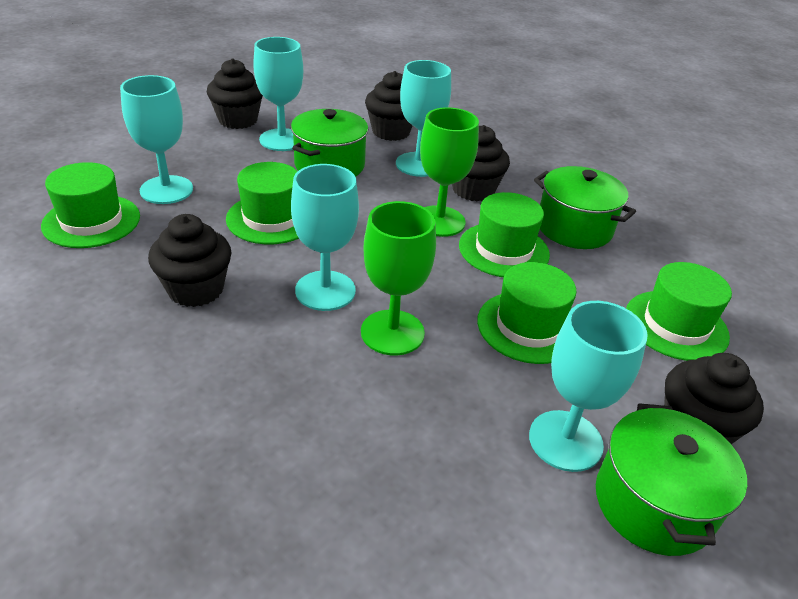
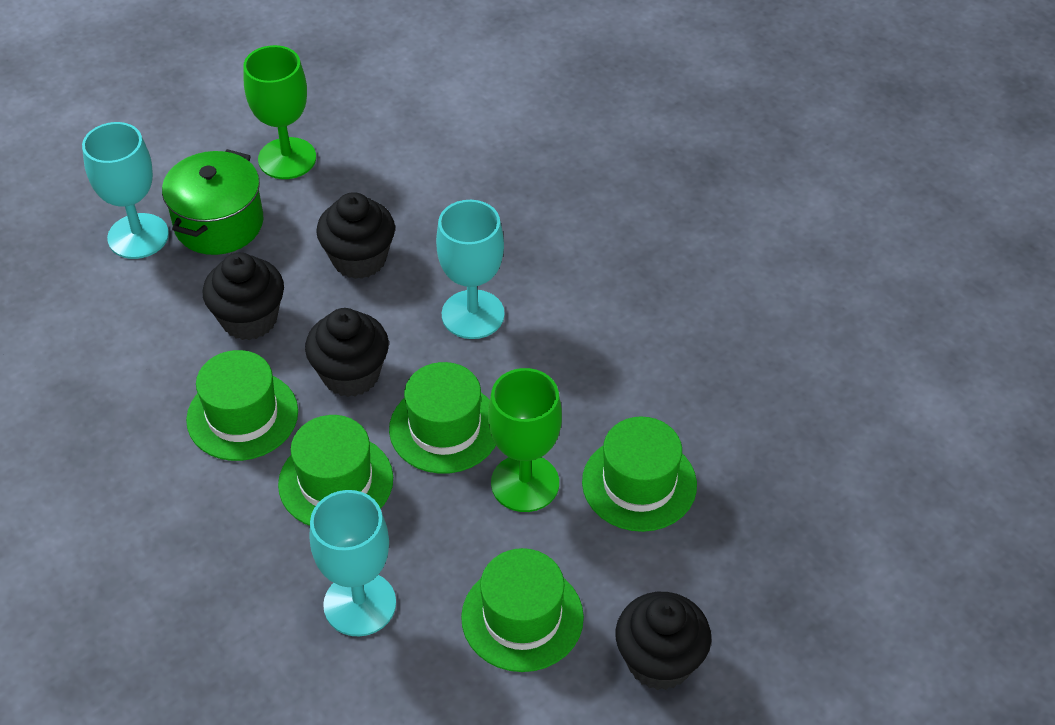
black cupcake: 5 -> 4
green pot: 3 -> 1
turquoise goblet: 5 -> 3

